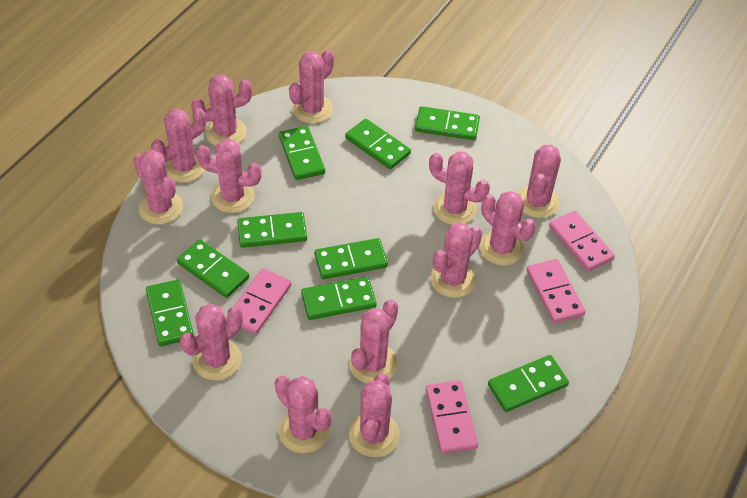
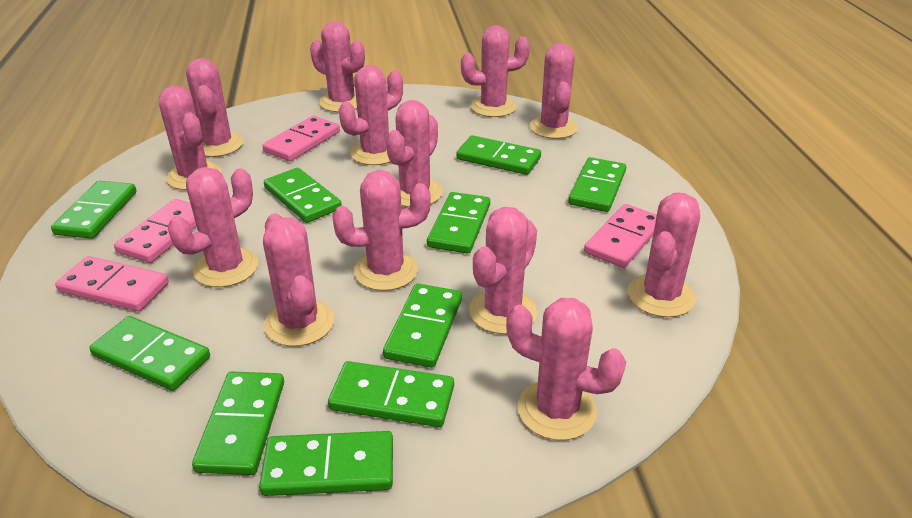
green domino: 9 -> 10

